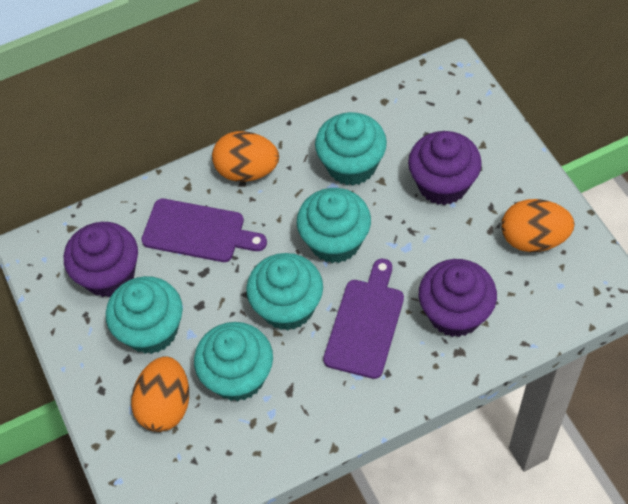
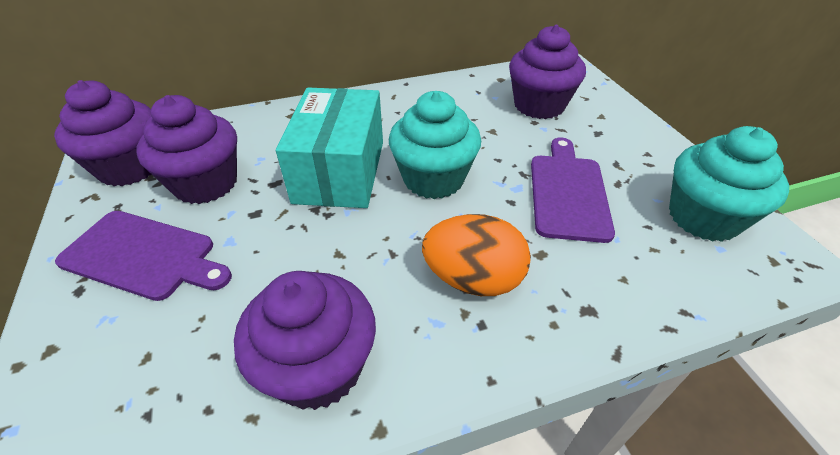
orange egg: 3 -> 1
purple cupcake: 3 -> 4
turquoise box: 0 -> 1
turquoise cupcake: 5 -> 2

